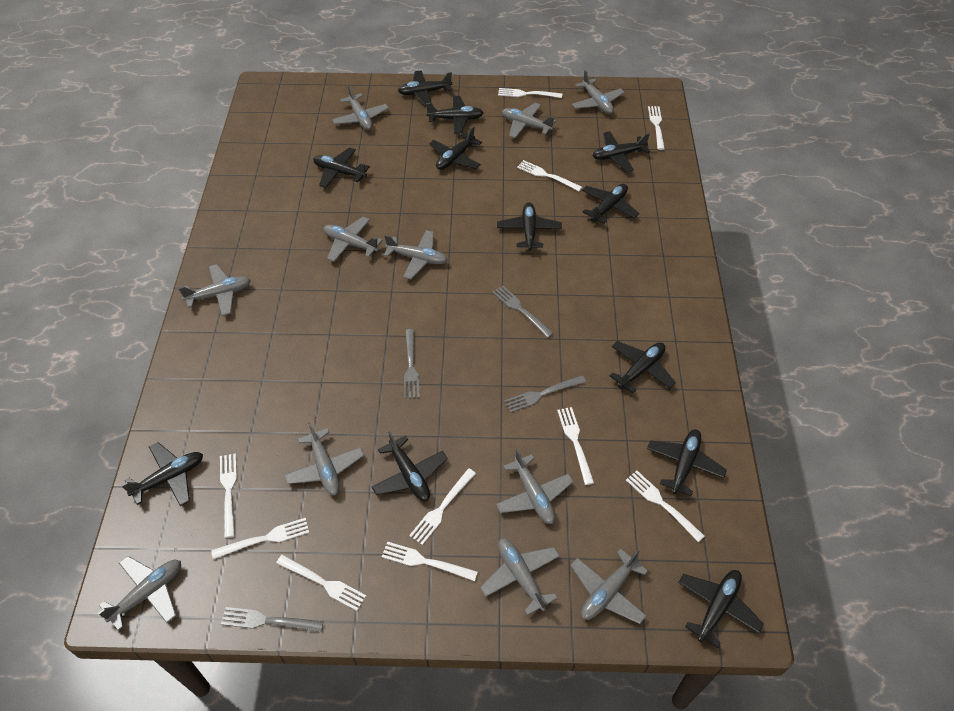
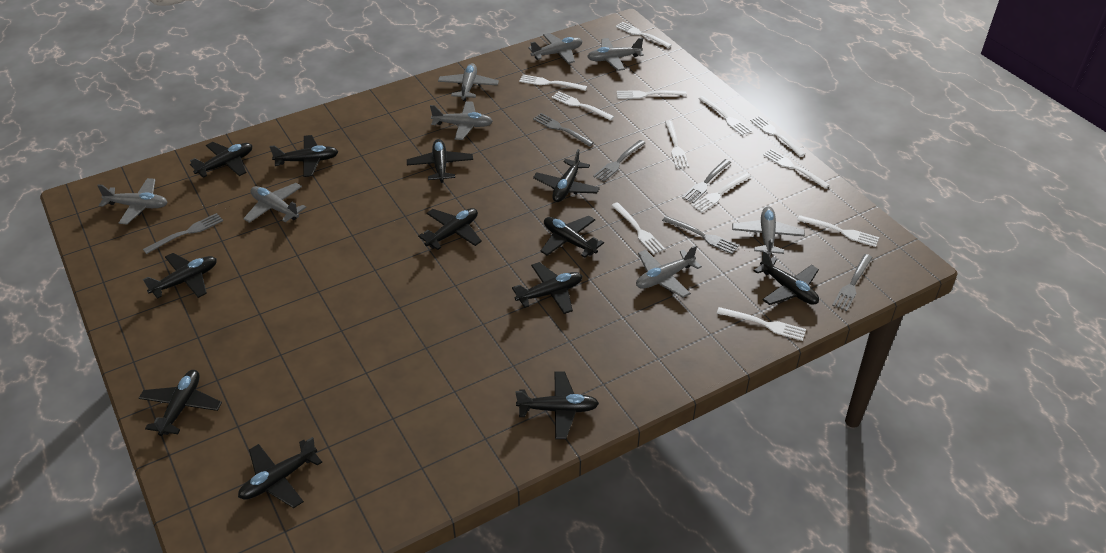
grey fork: 4 -> 6
grey plane: 11 -> 8
white fork: 10 -> 12

